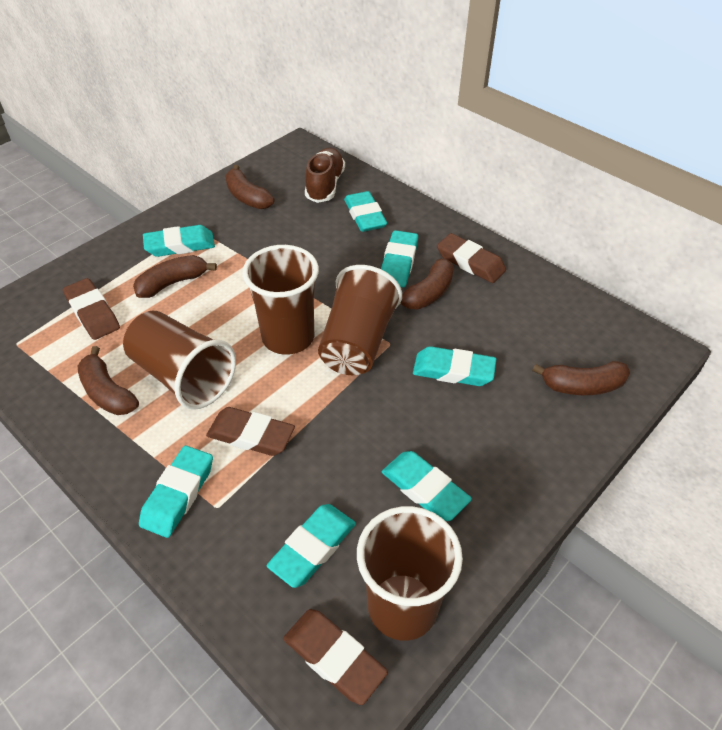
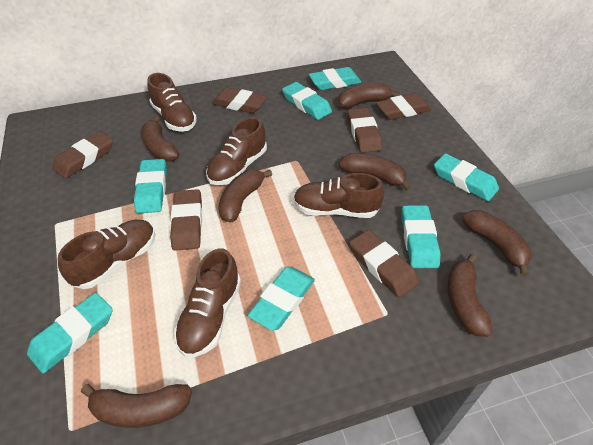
brown banana: 5 -> 7
brown cup: 4 -> 0
brown eraser: 4 -> 6
brown shoe: 1 -> 5

